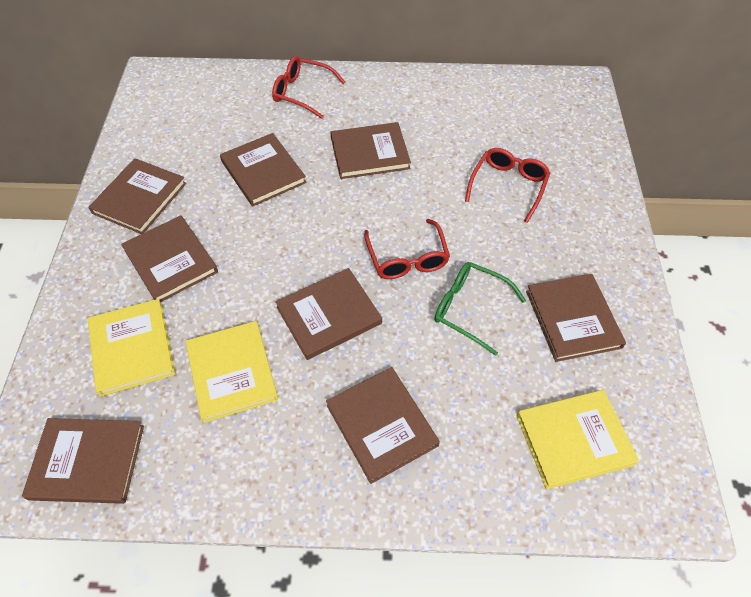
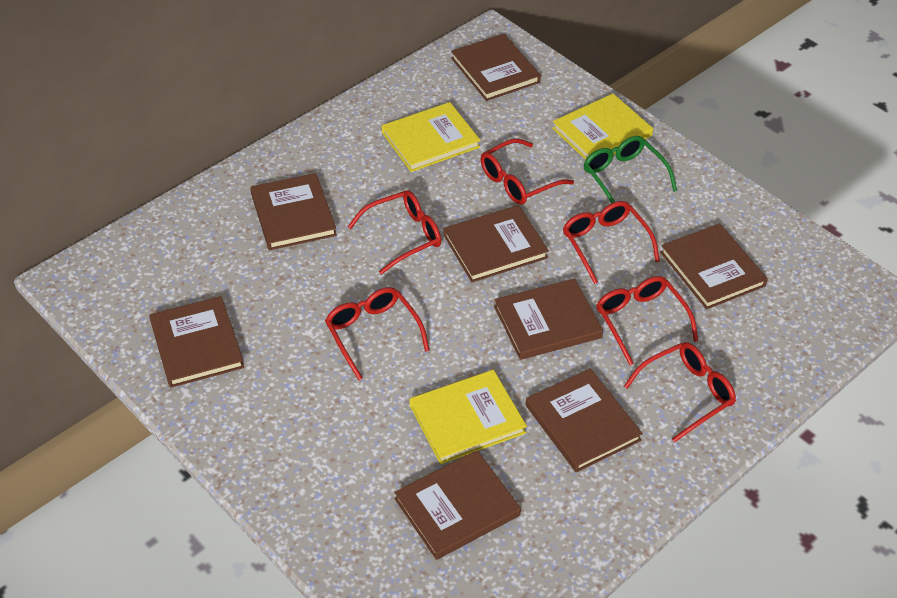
red glasses: 3 -> 6

